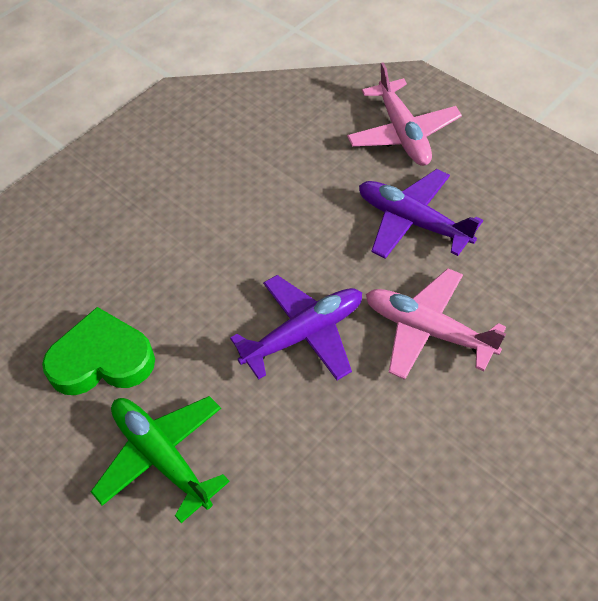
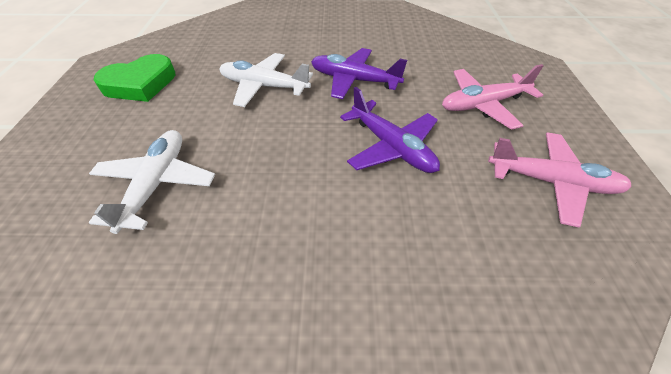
green plane: 1 -> 0
white plane: 0 -> 2

